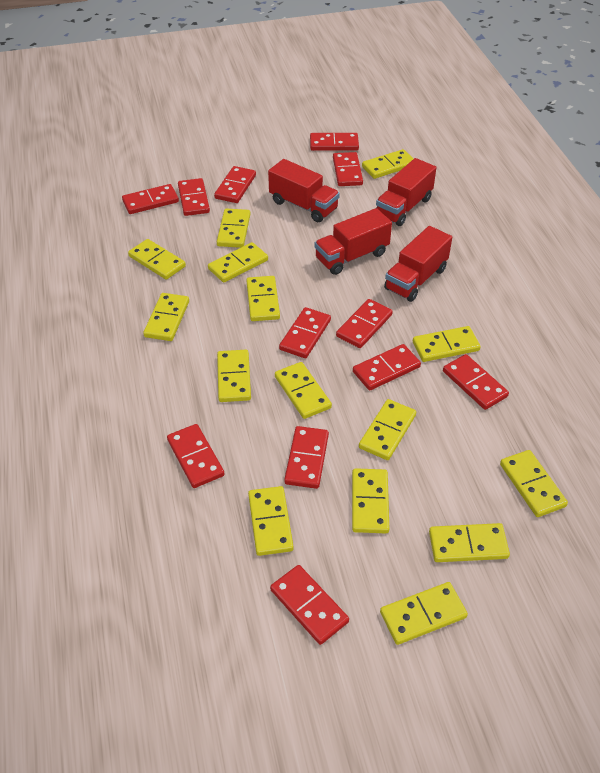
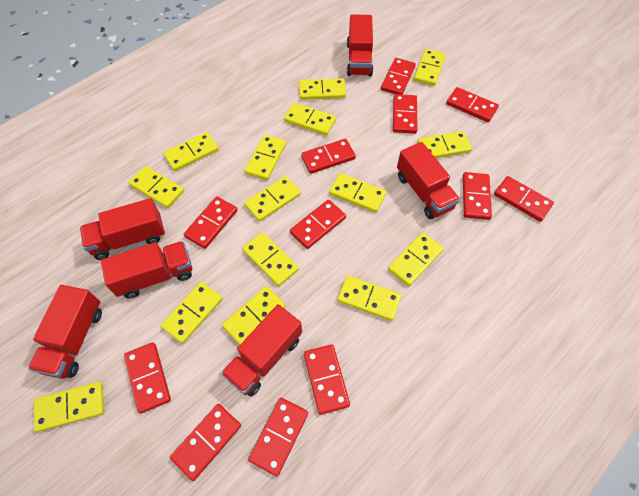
red truck: 4 -> 6

